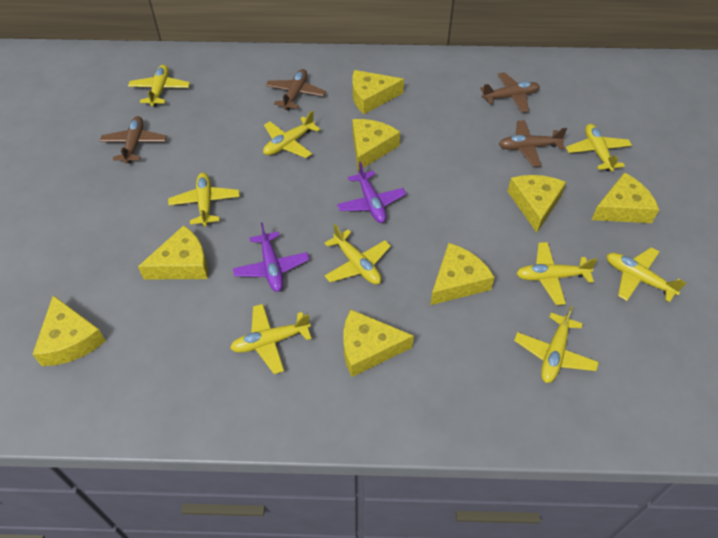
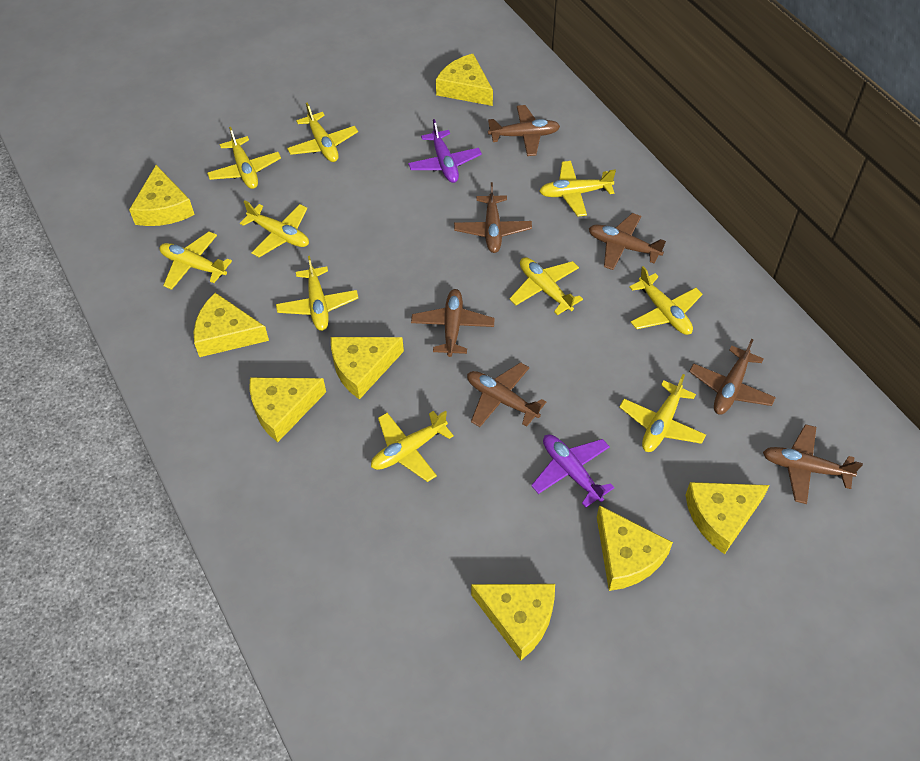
brown plane: 4 -> 7
yellow plane: 9 -> 10

